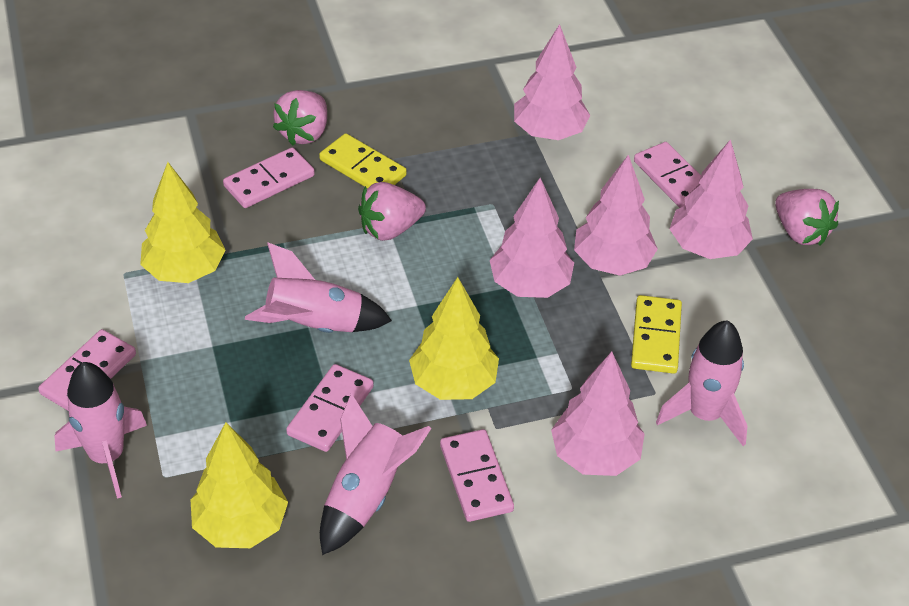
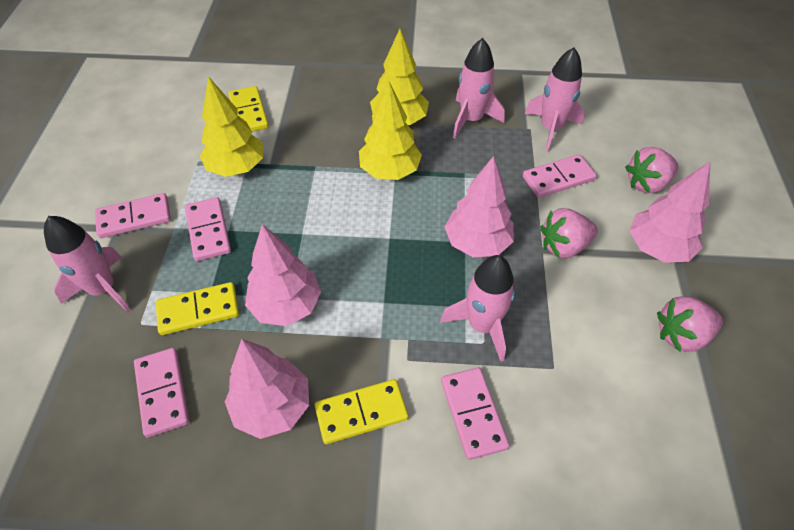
pink tree: 5 -> 4
yellow domino: 2 -> 3

